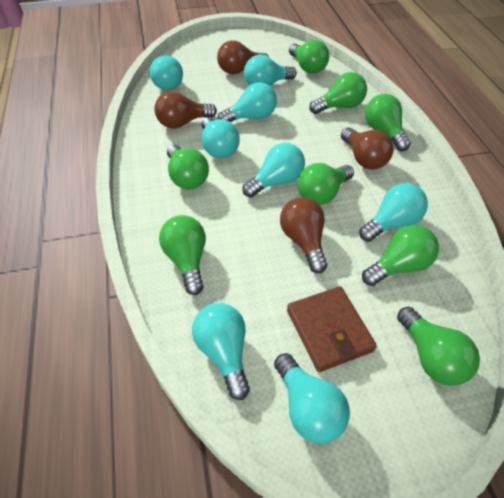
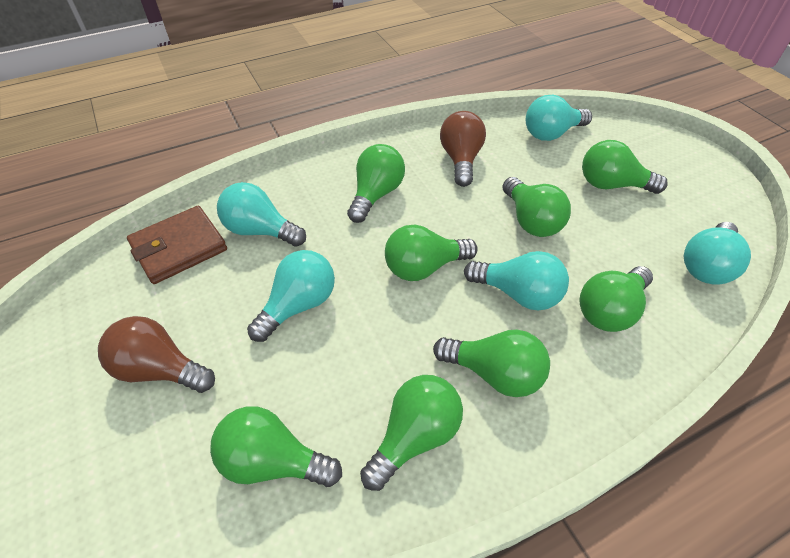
brown light bulb: 4 -> 2
turquoise light bulb: 8 -> 5

